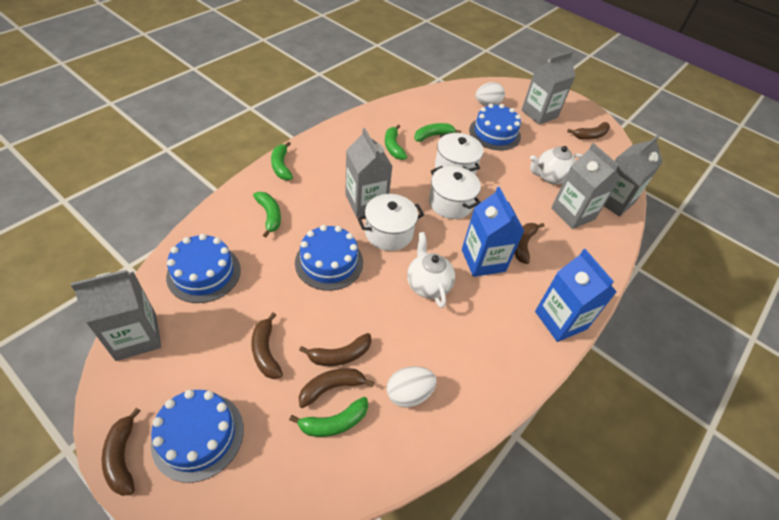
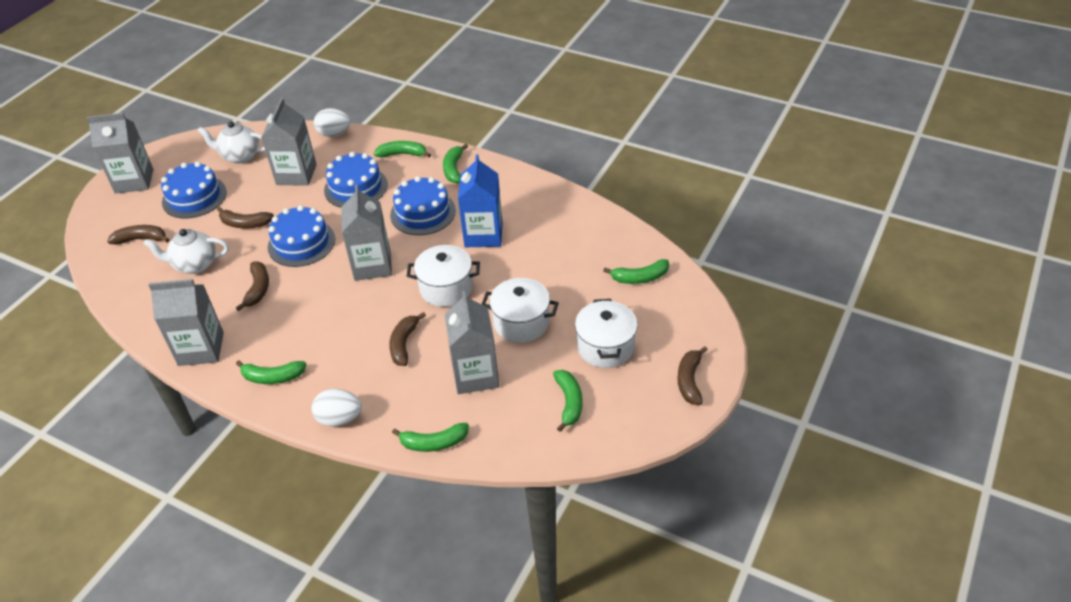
blue carton: 2 -> 1
brown banana: 6 -> 5
green banana: 5 -> 6

